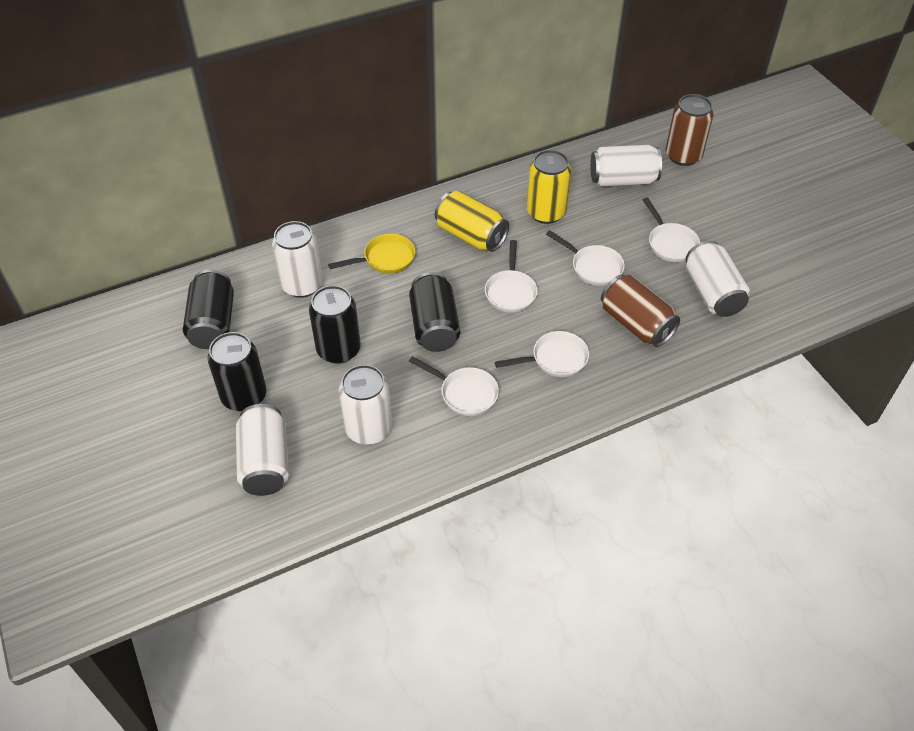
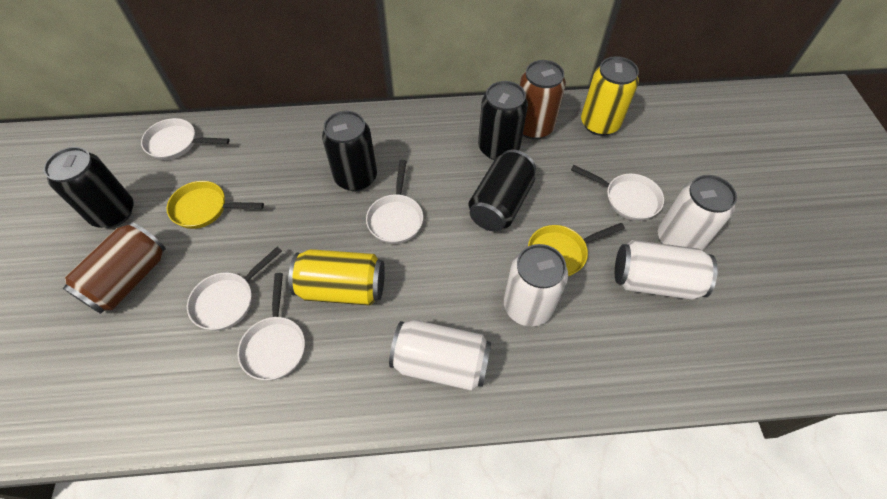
white can: 5 -> 4
yellow pan: 1 -> 2

